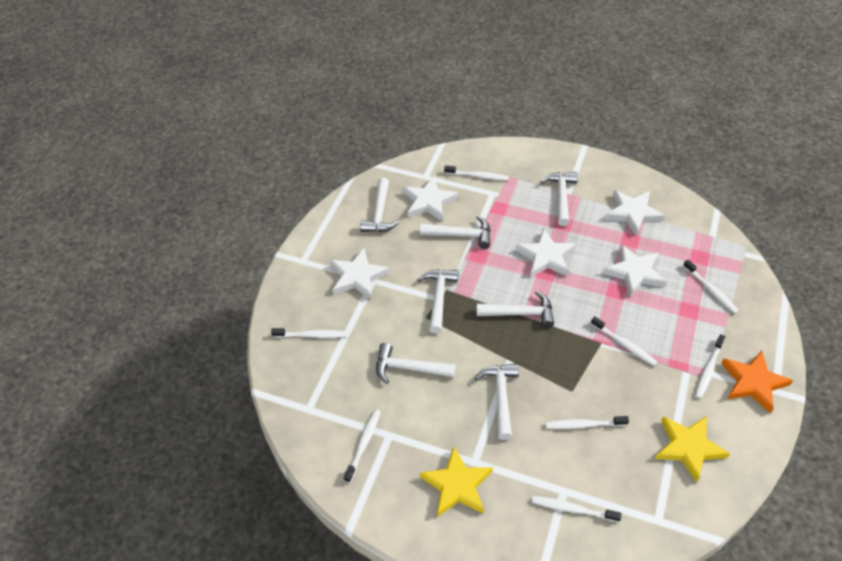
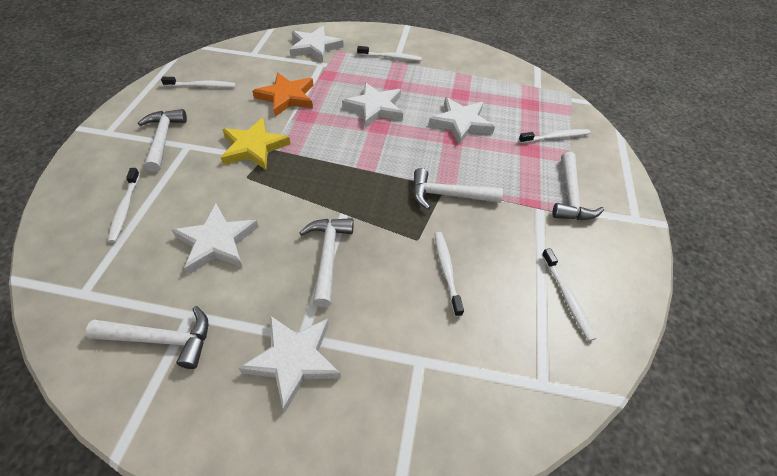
white hammer: 7 -> 5
white toothbrush: 8 -> 6
yellow star: 2 -> 1

